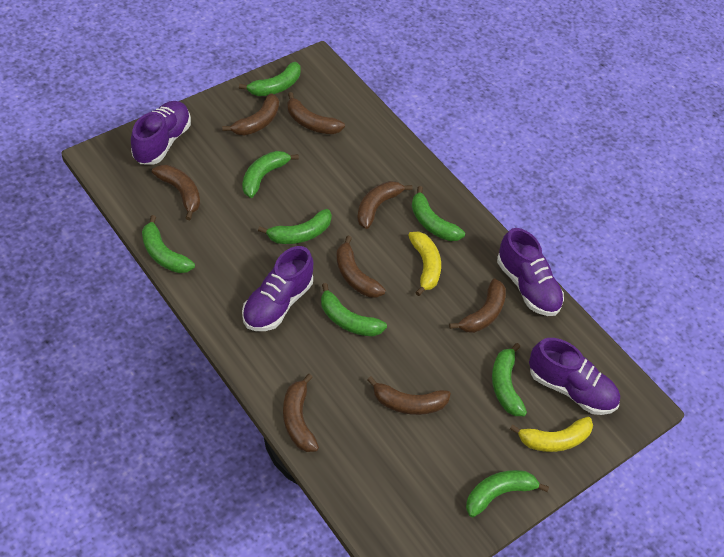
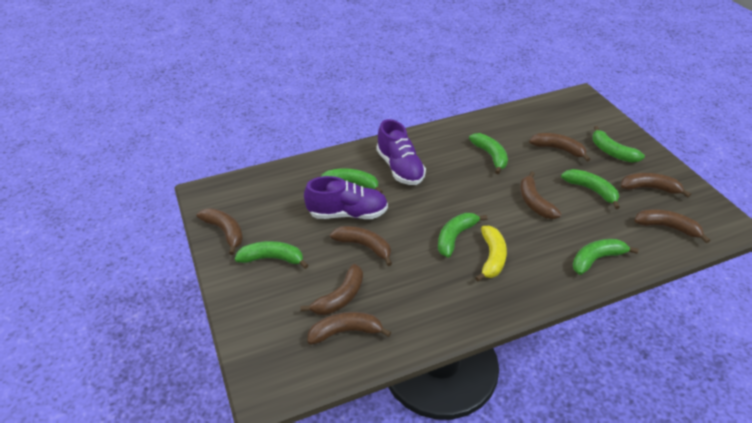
green banana: 8 -> 7
purple shoe: 4 -> 2
yellow banana: 2 -> 1

